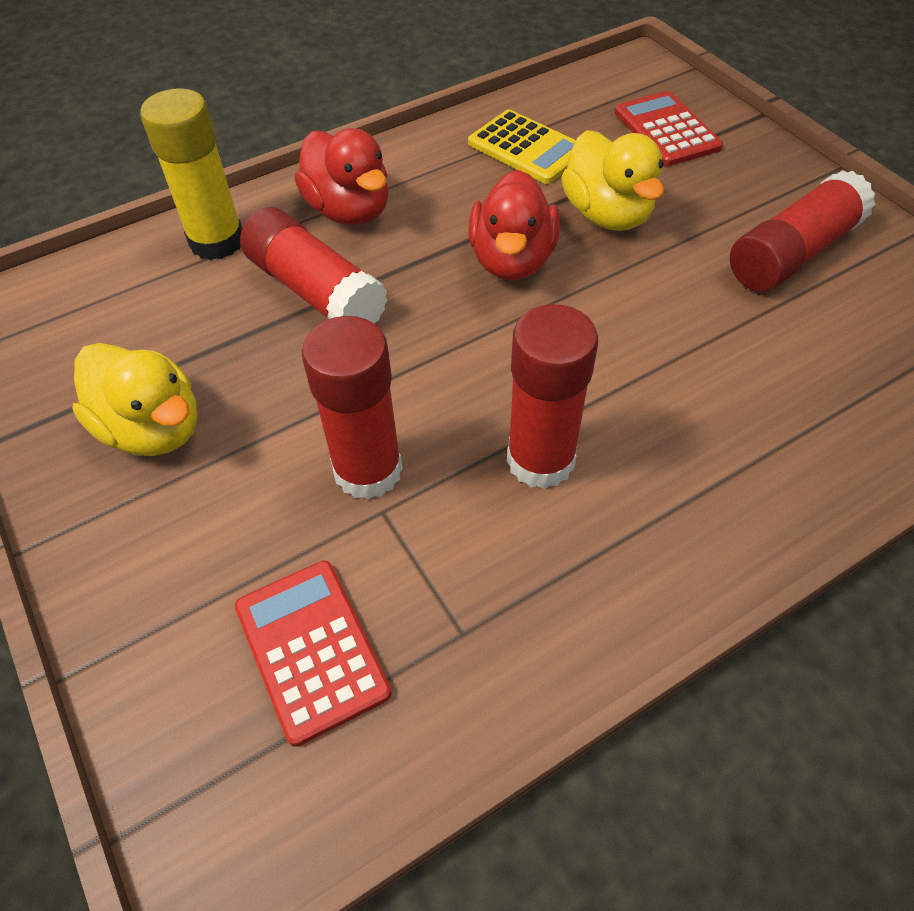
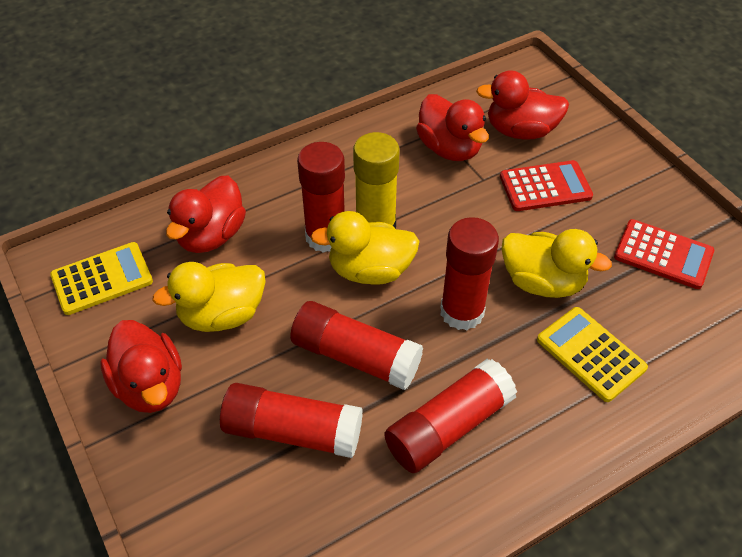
red duck: 2 -> 4
red glue stick: 4 -> 5
yellow calculator: 1 -> 2
yellow duck: 2 -> 3

